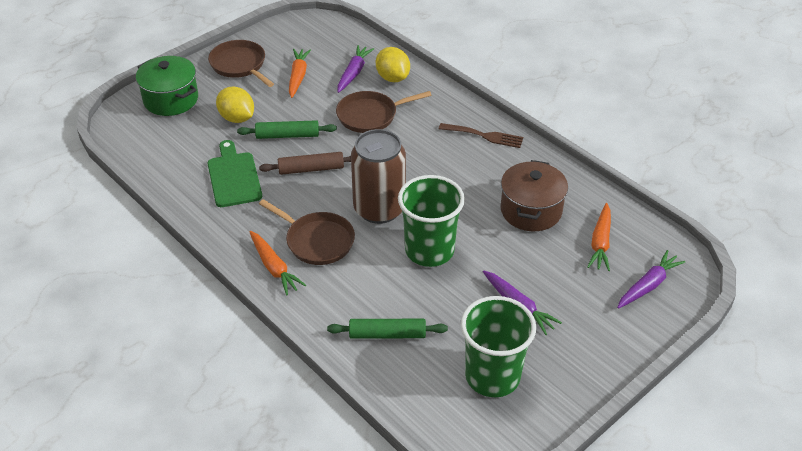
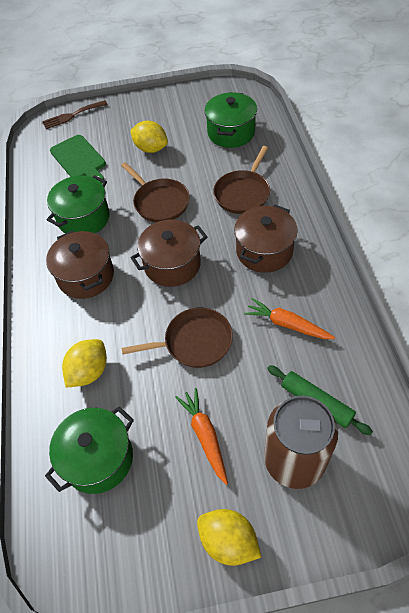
brown pot: 1 -> 3
brown rolling pin: 1 -> 0
green cup: 2 -> 0
green pot: 1 -> 3
green rolling pin: 2 -> 1
orange carrot: 3 -> 2
purple carrot: 3 -> 0
yellow lemon: 2 -> 3

